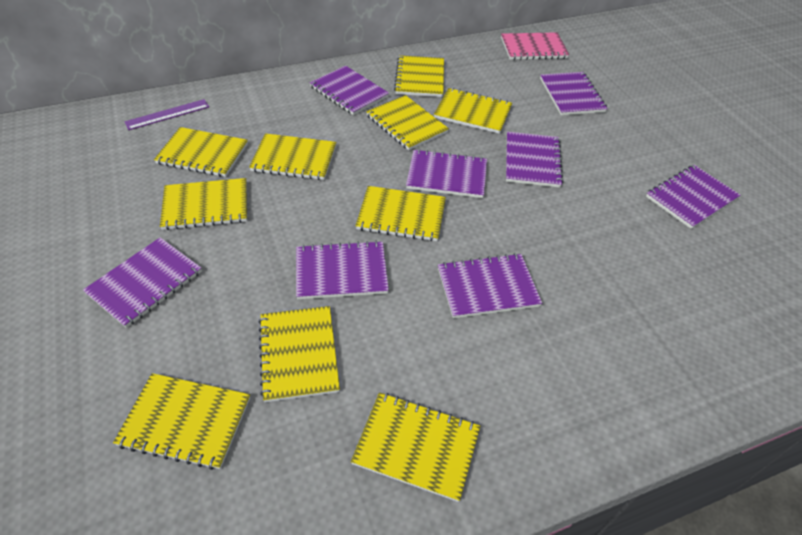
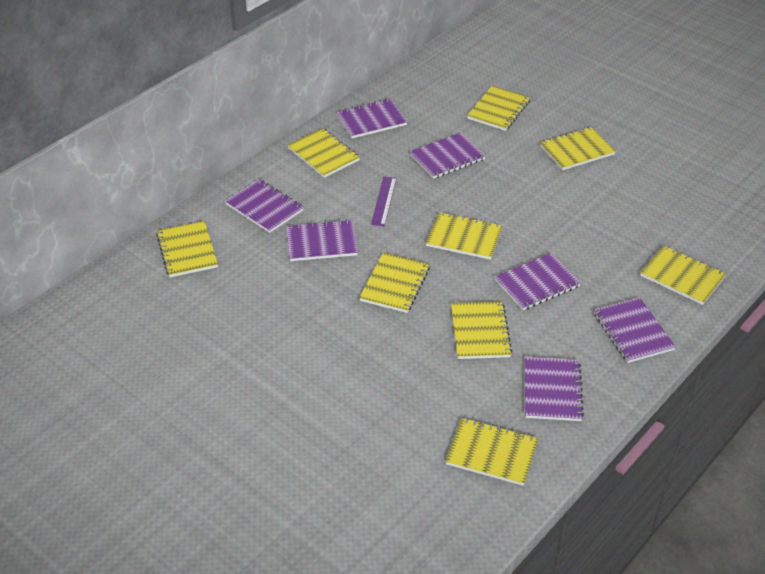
pink notebook: 1 -> 0
purple notebook: 8 -> 7
yellow notebook: 10 -> 9

